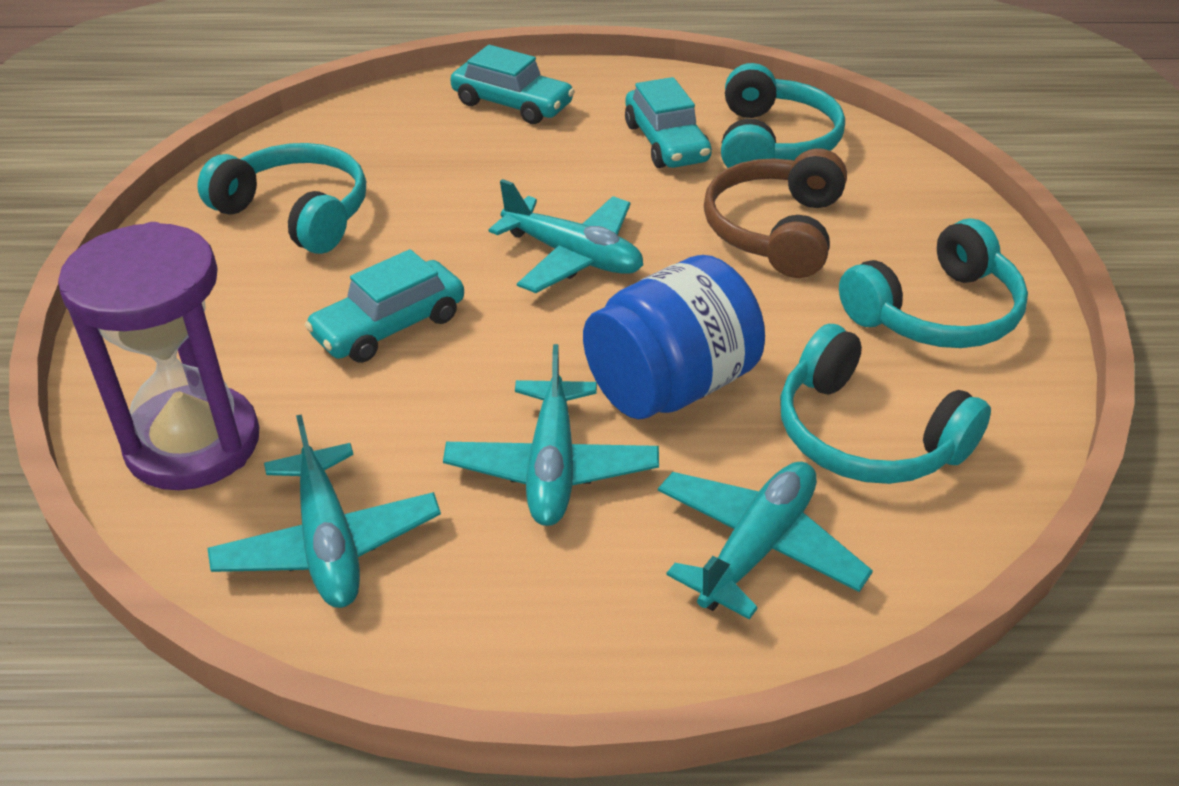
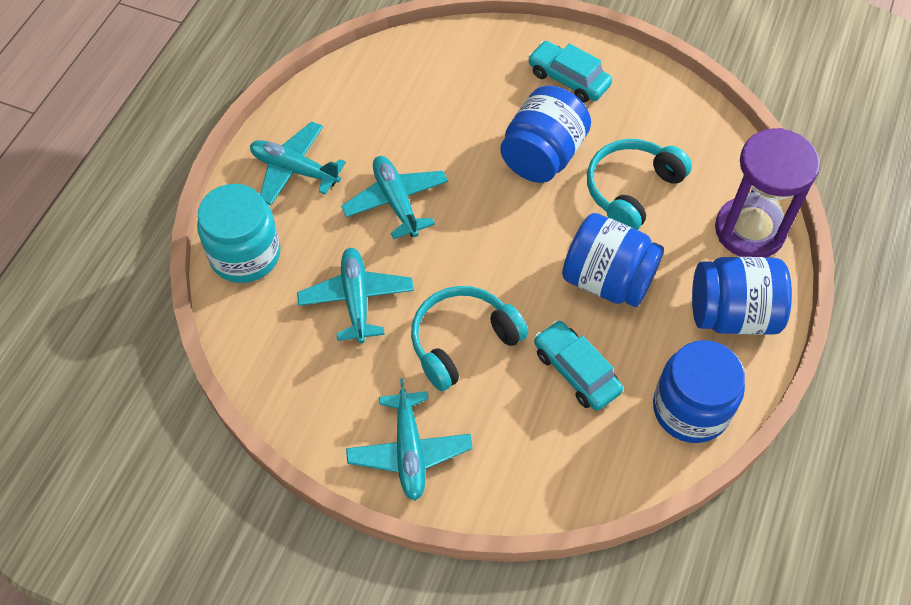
blue jar: 1 -> 4
brown headphones: 1 -> 0
turquoise car: 3 -> 2
turquoise headphones: 4 -> 2
turquoise jar: 0 -> 1

